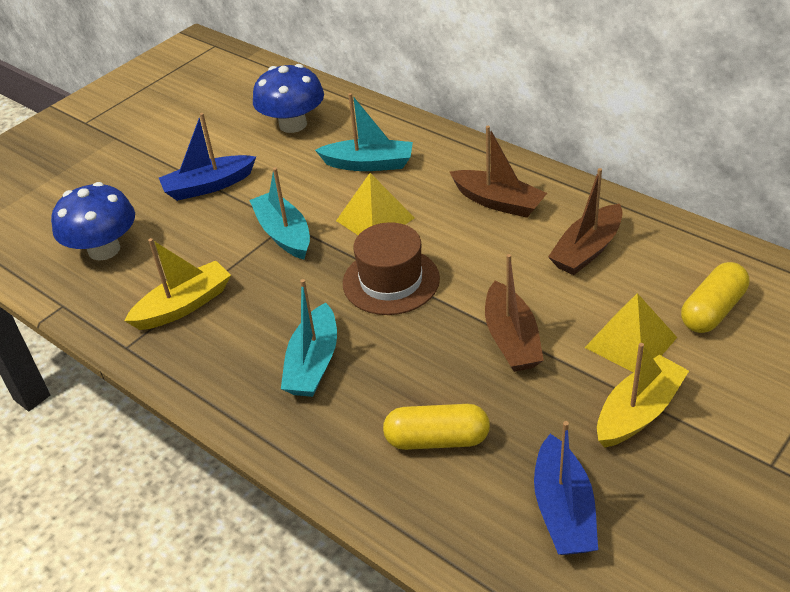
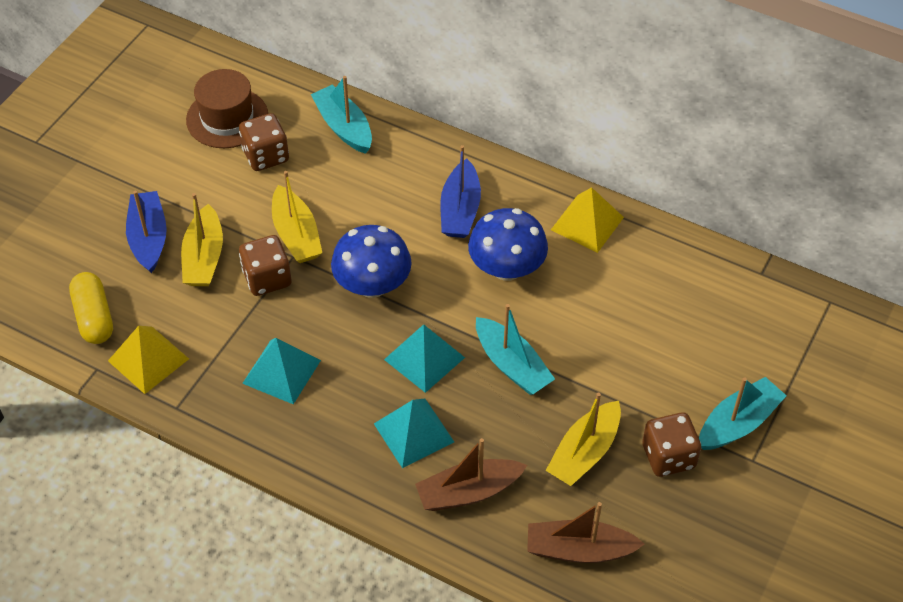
brown boat: 3 -> 2
brown dice: 0 -> 3
turquoise pyramid: 0 -> 3
yellow boat: 2 -> 3
yellow capsule: 2 -> 1

